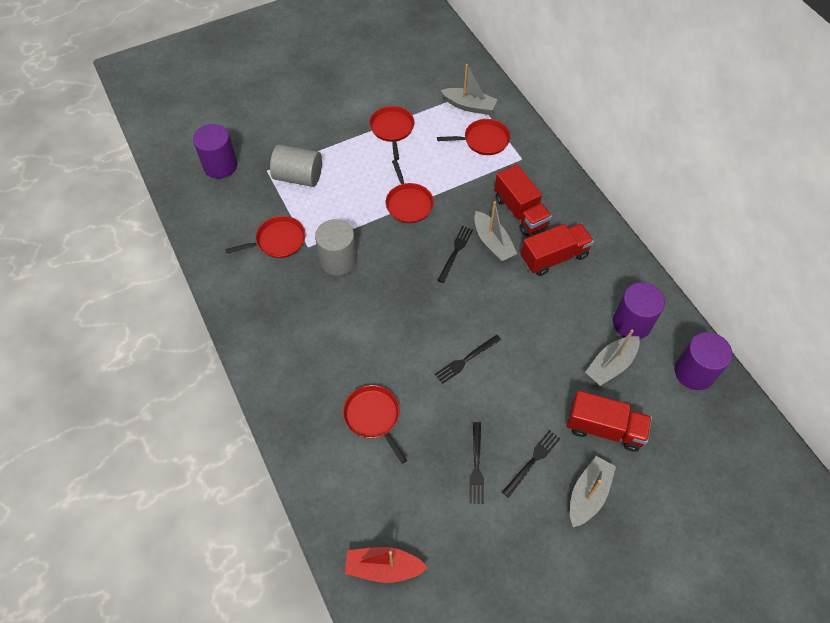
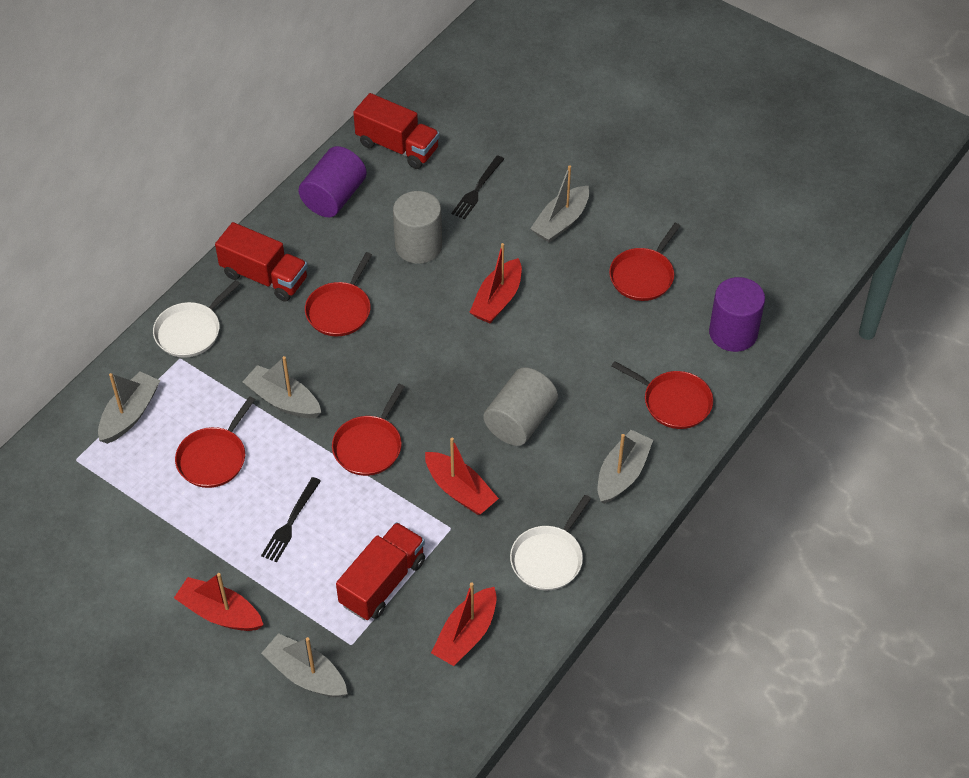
black fork: 4 -> 2
grey boat: 4 -> 5
purple cylinder: 3 -> 2
red boat: 1 -> 4
white pan: 0 -> 2

